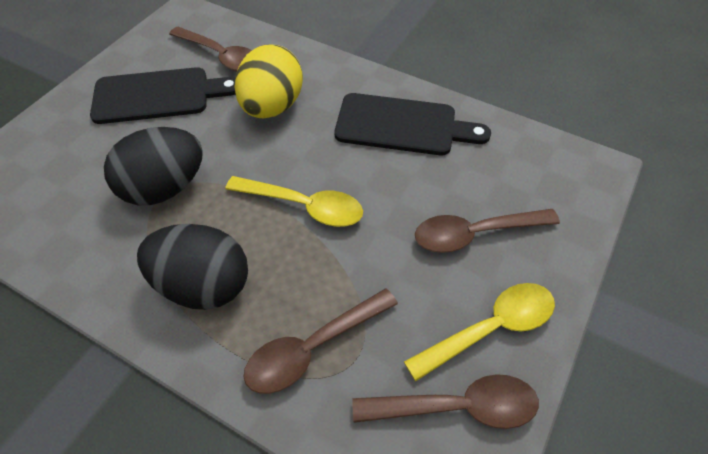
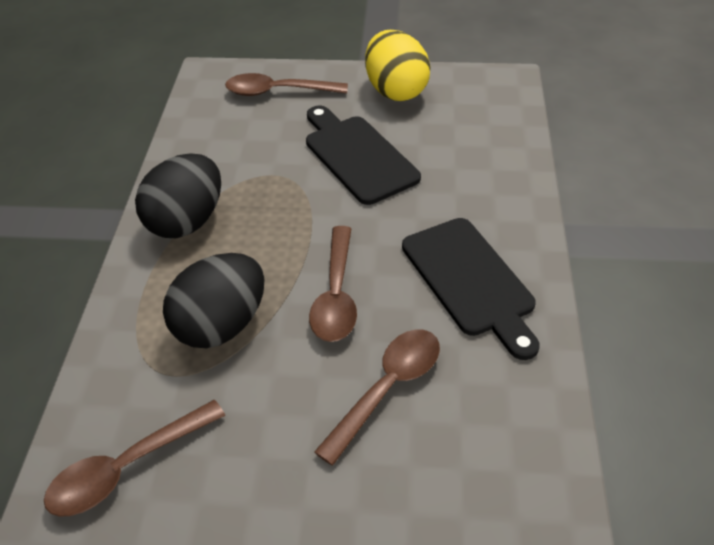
yellow spoon: 2 -> 0

